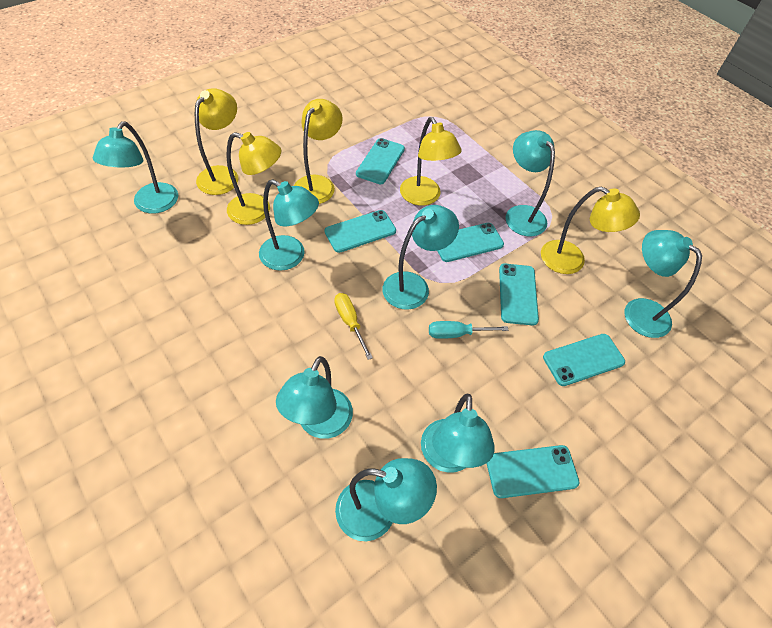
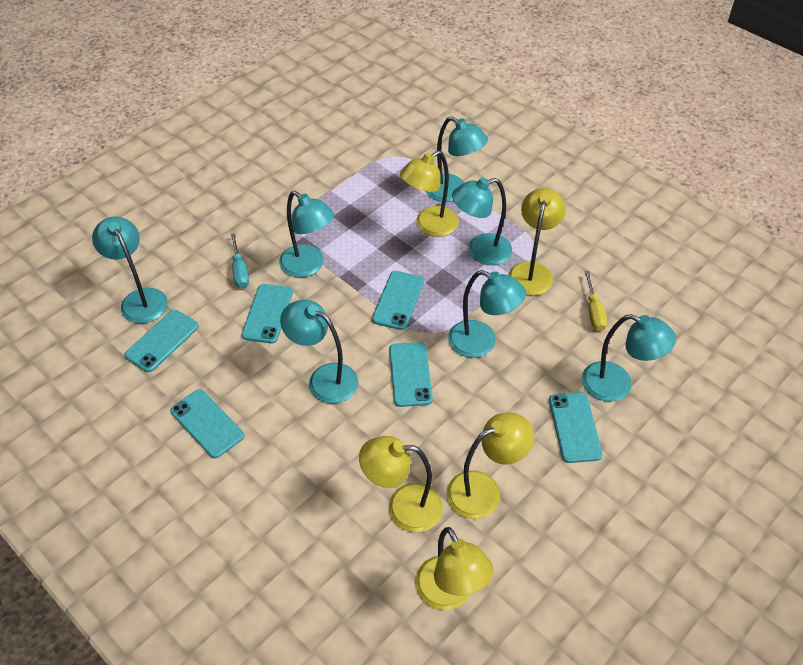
turquoise lamp: 8 -> 7

